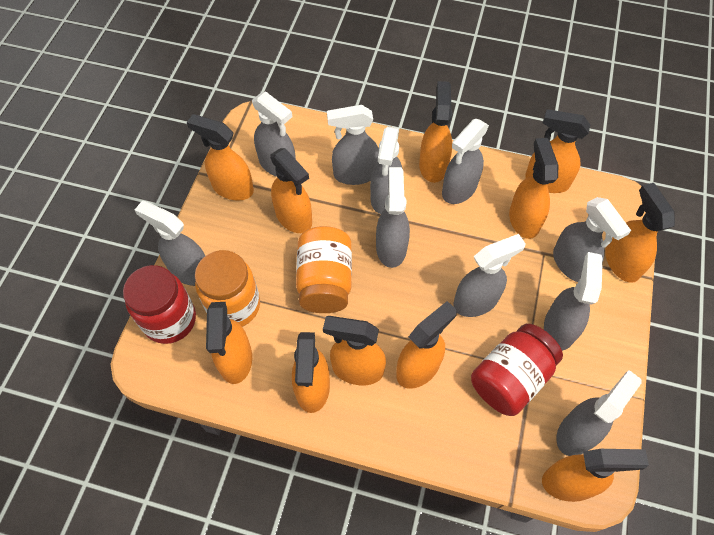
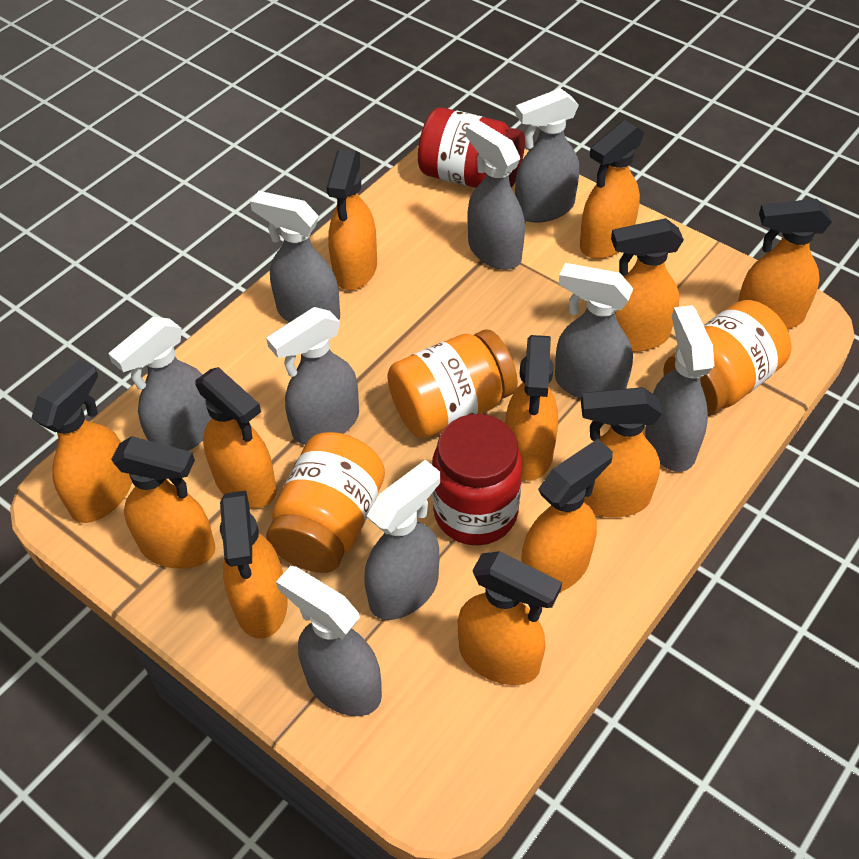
grey spray bottle: 10 -> 9
orange jar: 2 -> 3
orange spray bottle: 11 -> 12

